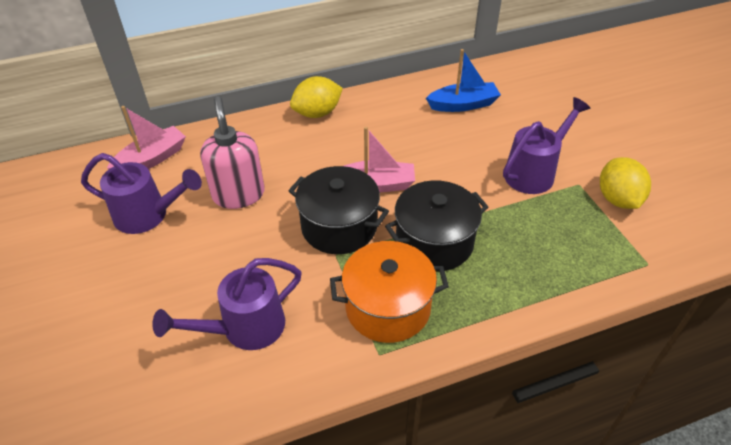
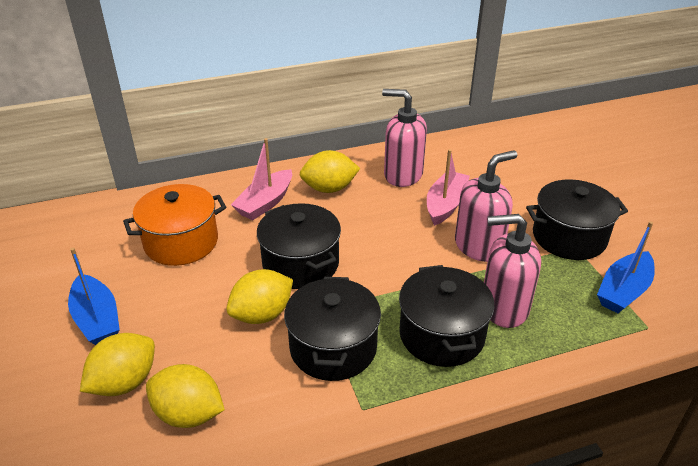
black pot: 2 -> 4
blue boat: 1 -> 2
pink soap dispenser: 1 -> 3
purple watering can: 3 -> 0
yellow lemon: 2 -> 4

